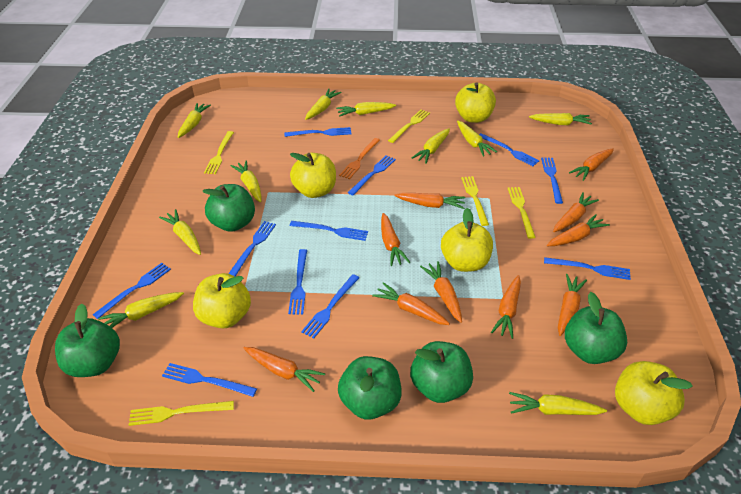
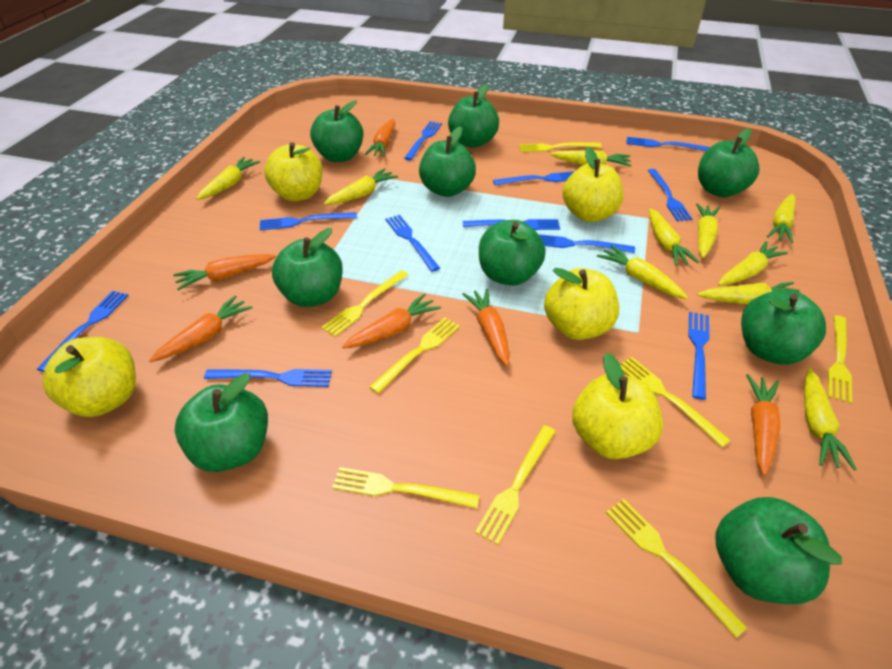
green apple: 5 -> 9
orange carrot: 10 -> 6
orange fork: 1 -> 0
yellow fork: 5 -> 8

